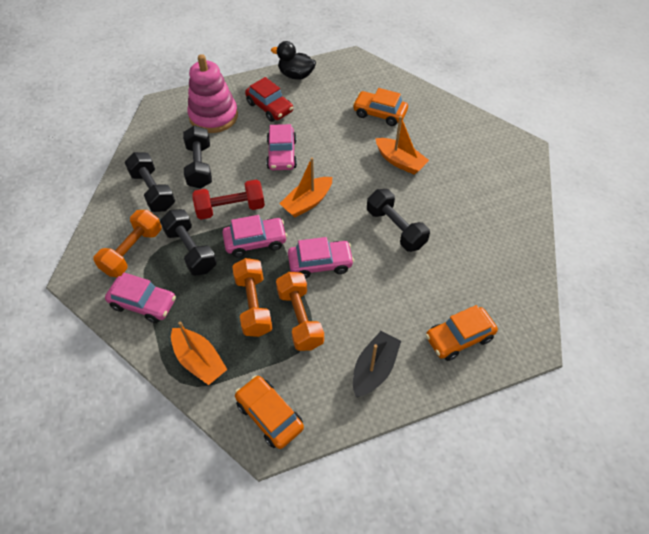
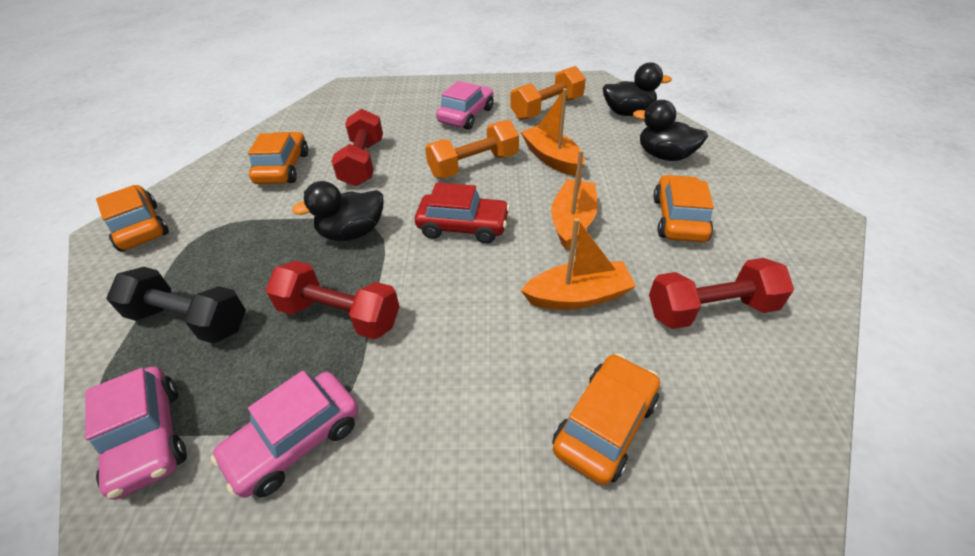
black boat: 1 -> 0
black duck: 1 -> 3
black dumbbell: 4 -> 1
orange car: 3 -> 4
orange dumbbell: 3 -> 2
pink car: 4 -> 3
pink stacking toy: 1 -> 0
red dumbbell: 1 -> 3

